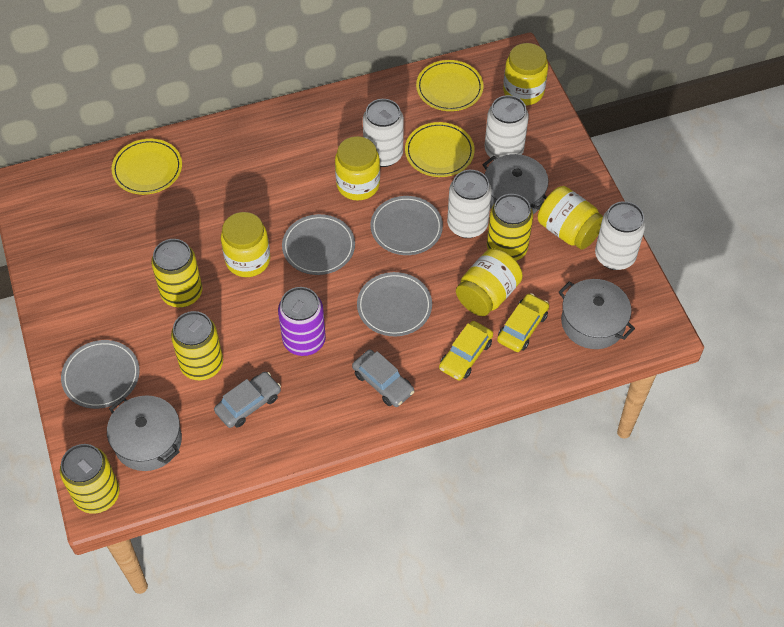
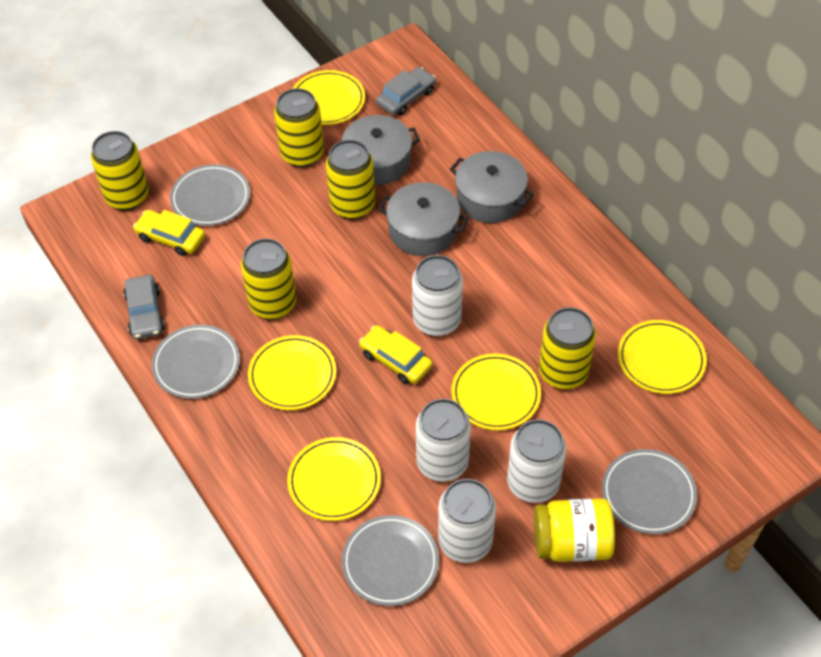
purple can: 1 -> 0
yellow can: 4 -> 5
yellow jar: 5 -> 1
yellow plate: 3 -> 5

